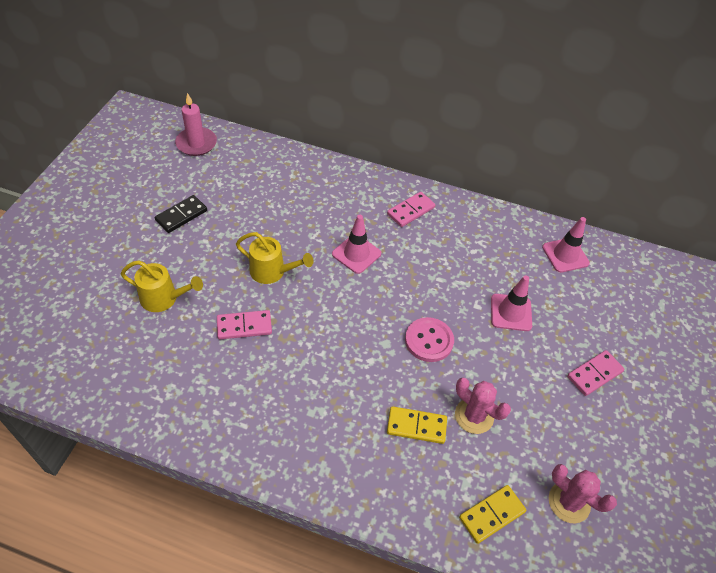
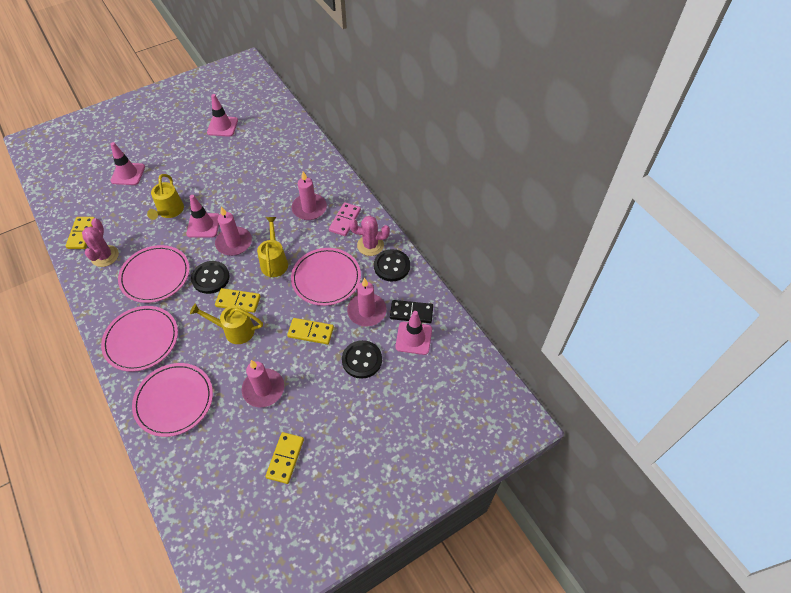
black button: 0 -> 3
pink button: 1 -> 0
pink candle: 1 -> 4
pink domino: 3 -> 1
pink plate: 0 -> 4
pink traffic cone: 3 -> 4
yellow domino: 2 -> 4
yellow watering can: 2 -> 3

